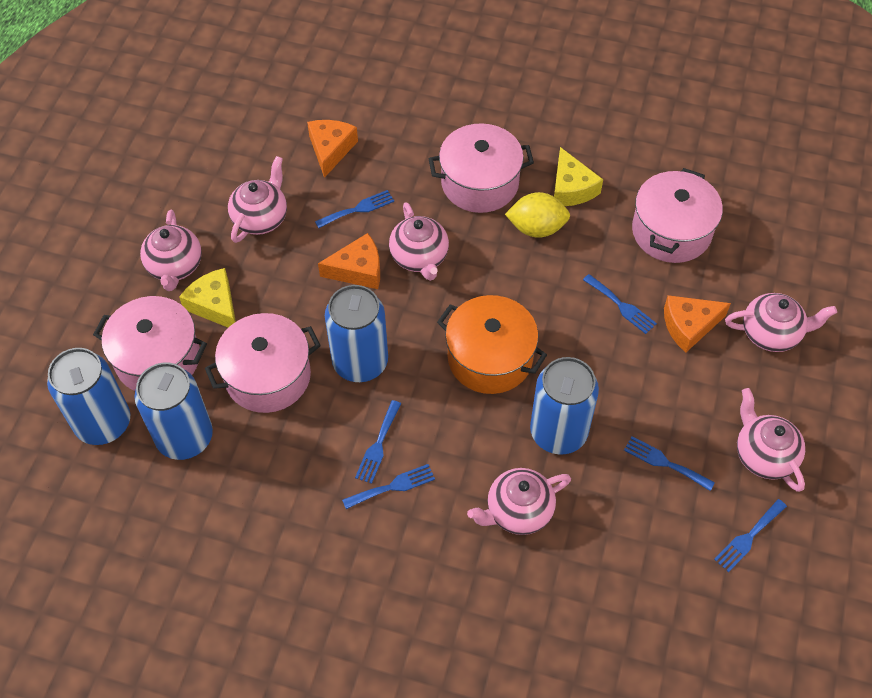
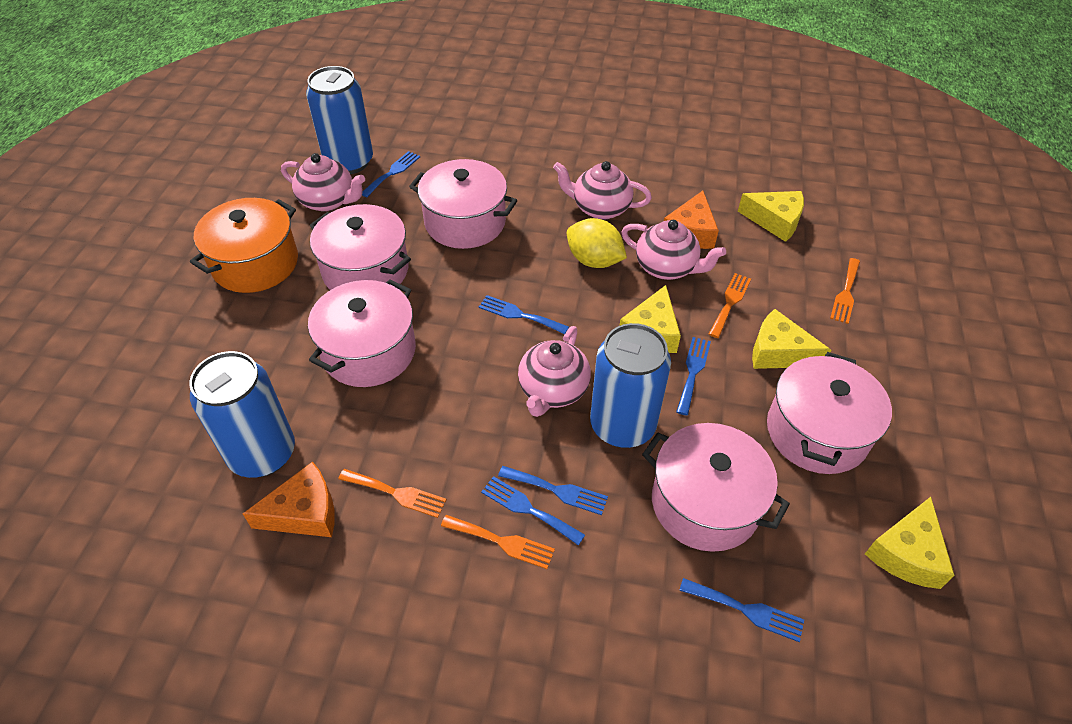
blue can: 4 -> 3
orange cheese: 3 -> 2
orange fork: 0 -> 4
pink pot: 4 -> 5
pink teapot: 6 -> 4
yellow cheese: 2 -> 4

